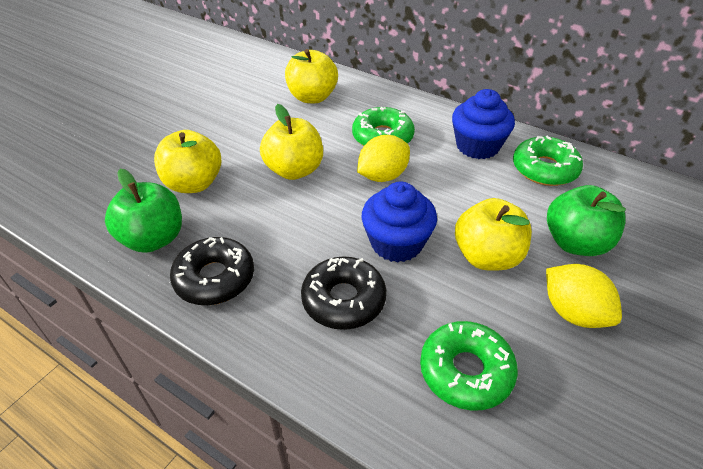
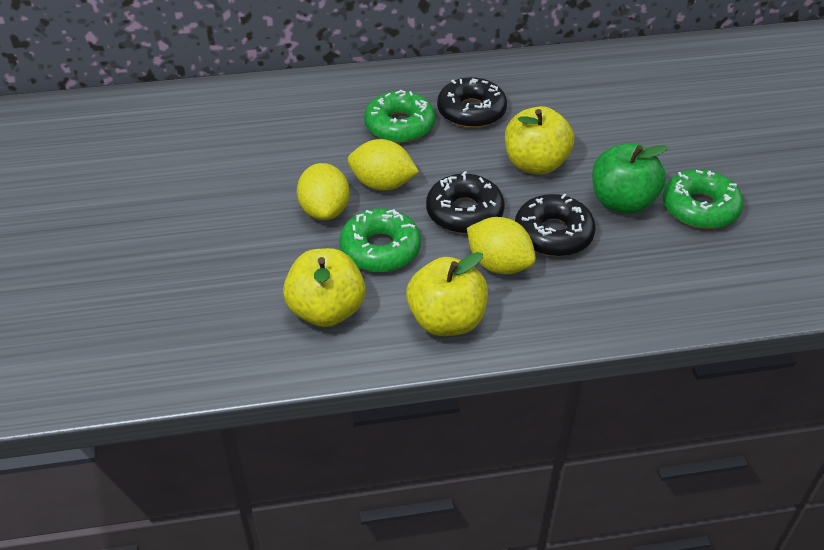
black donut: 2 -> 3
blue cupcake: 2 -> 0
green apple: 2 -> 1
yellow apple: 4 -> 3
yellow lemon: 2 -> 3

